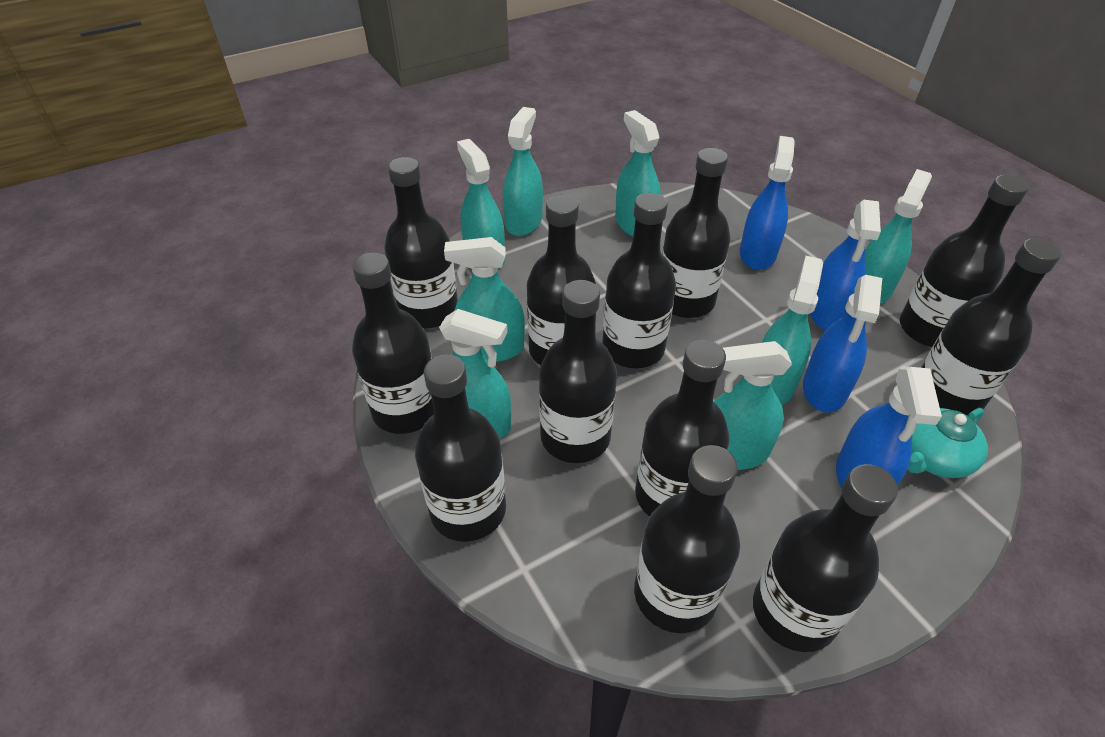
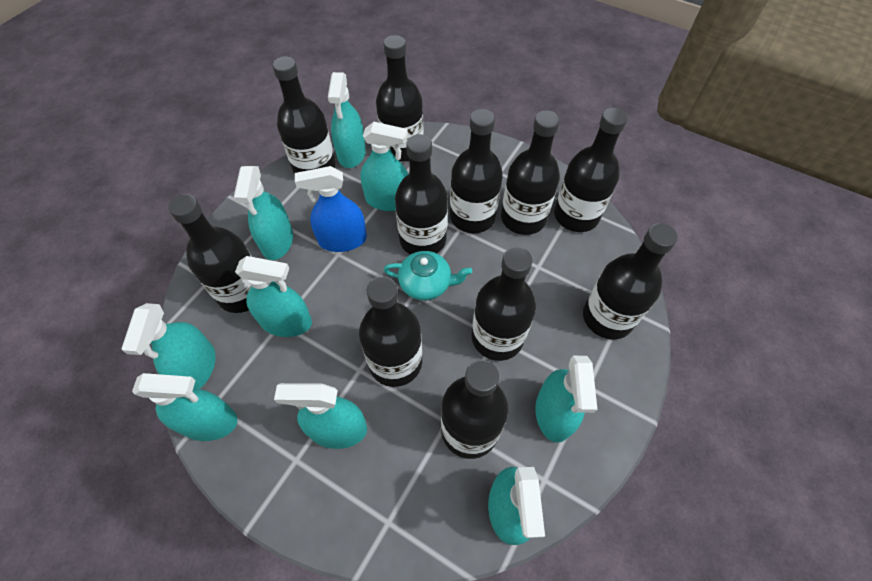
black bottle: 12 -> 11
blue spray bottle: 4 -> 1
turquoise spray bottle: 8 -> 9

